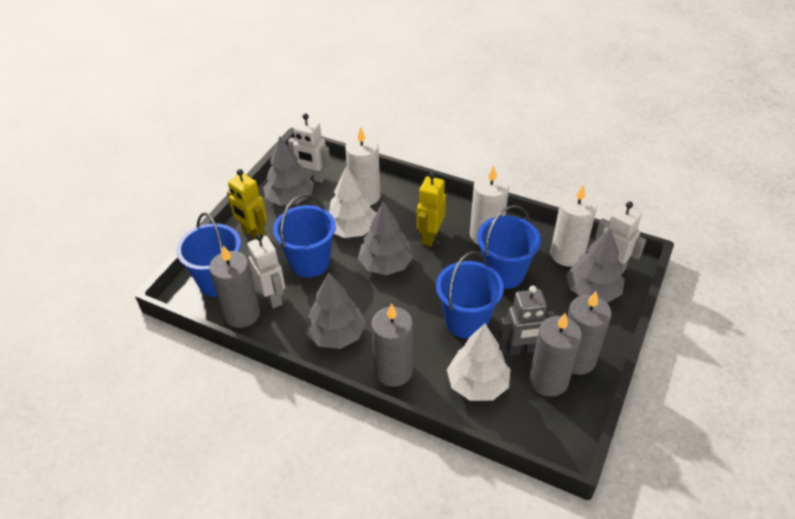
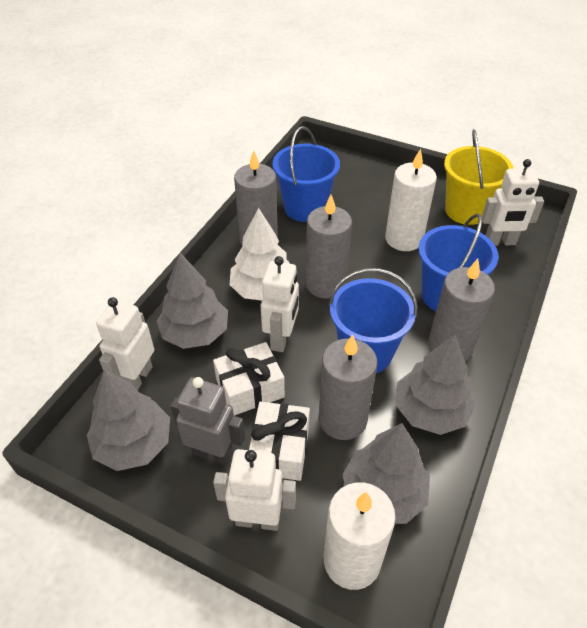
blue bucket: 4 -> 3
white candle: 3 -> 2
white gift: 0 -> 2
white robot: 3 -> 4
white tree: 2 -> 1
yellow bucket: 0 -> 1
yellow robot: 2 -> 0

